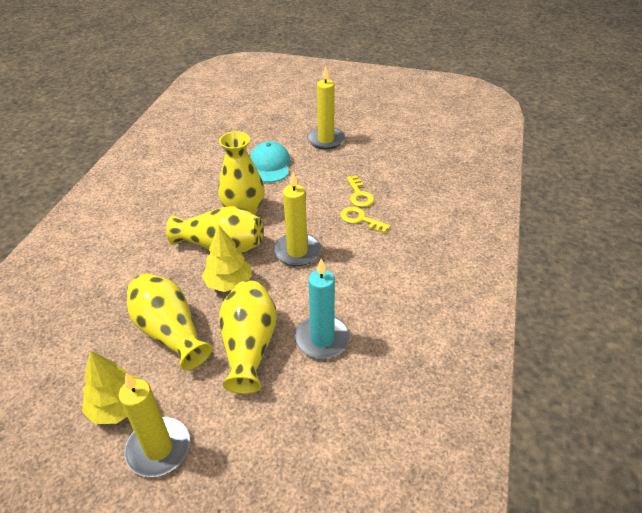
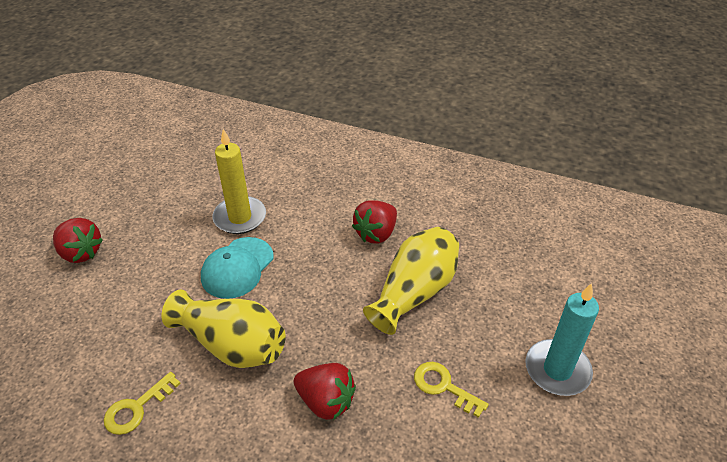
red strawberry: 0 -> 3
yellow candle: 3 -> 1
yellow tree: 2 -> 0
yellow vase: 4 -> 2

